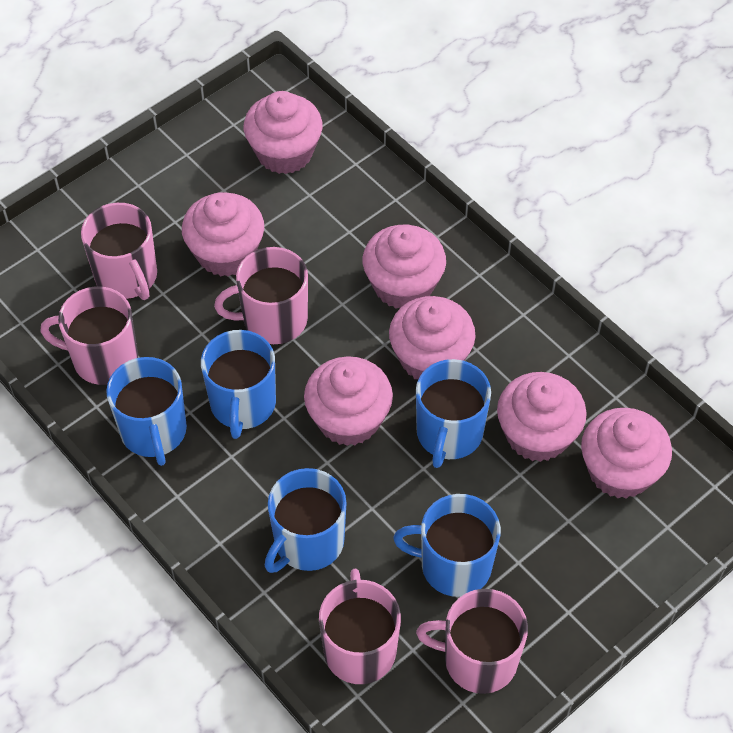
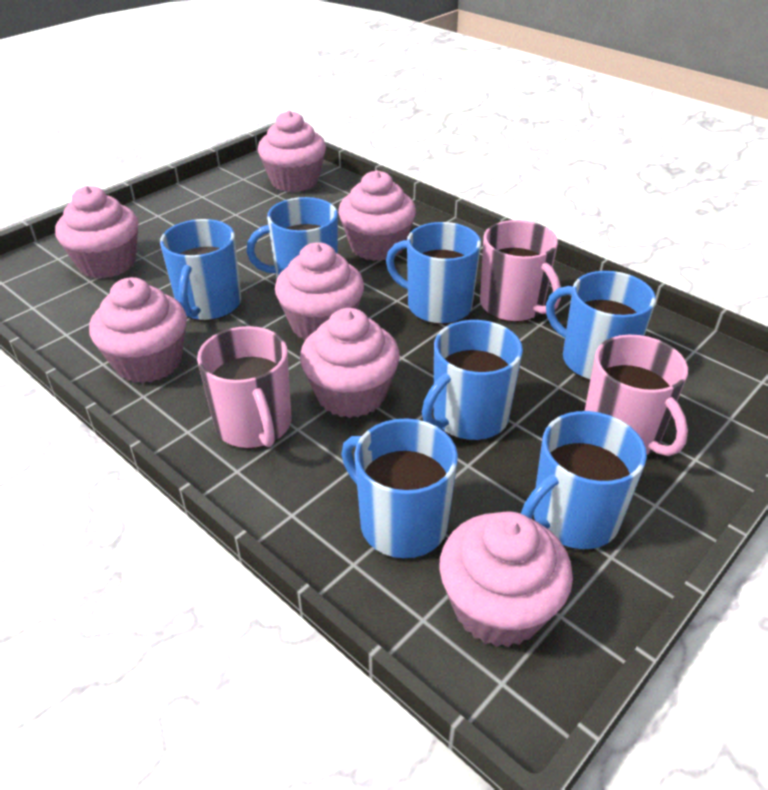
blue mug: 5 -> 7
pink mug: 5 -> 3

